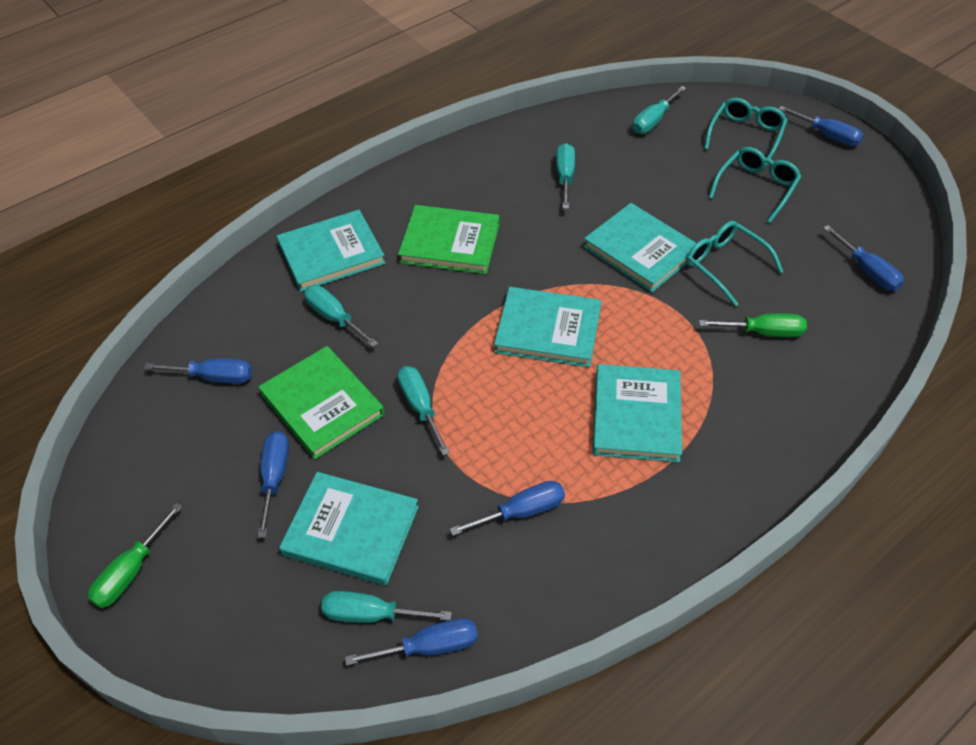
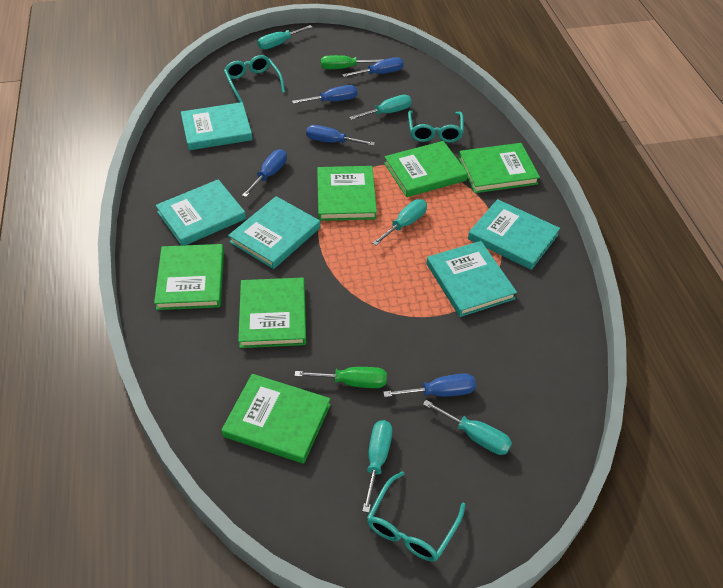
blue screwdriver: 6 -> 5
green book: 2 -> 6

